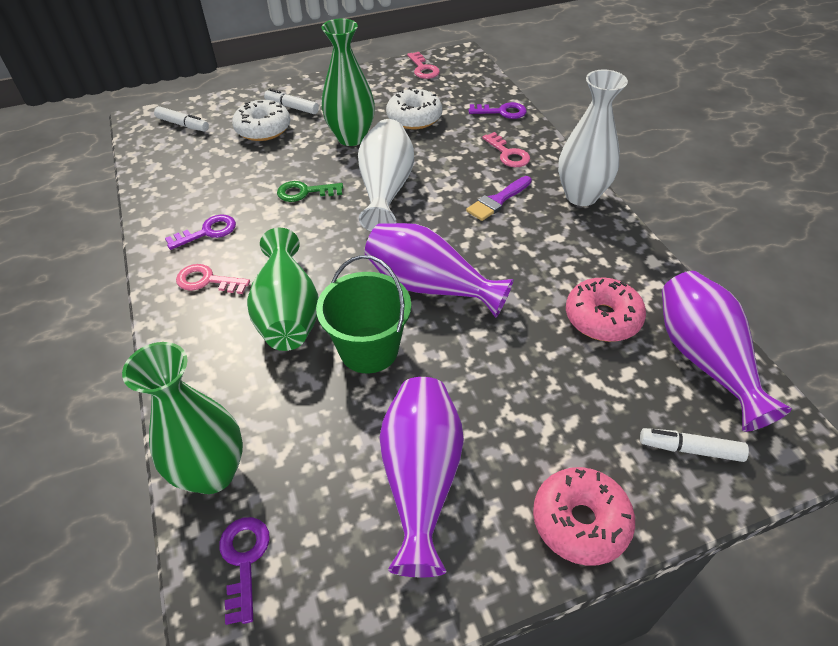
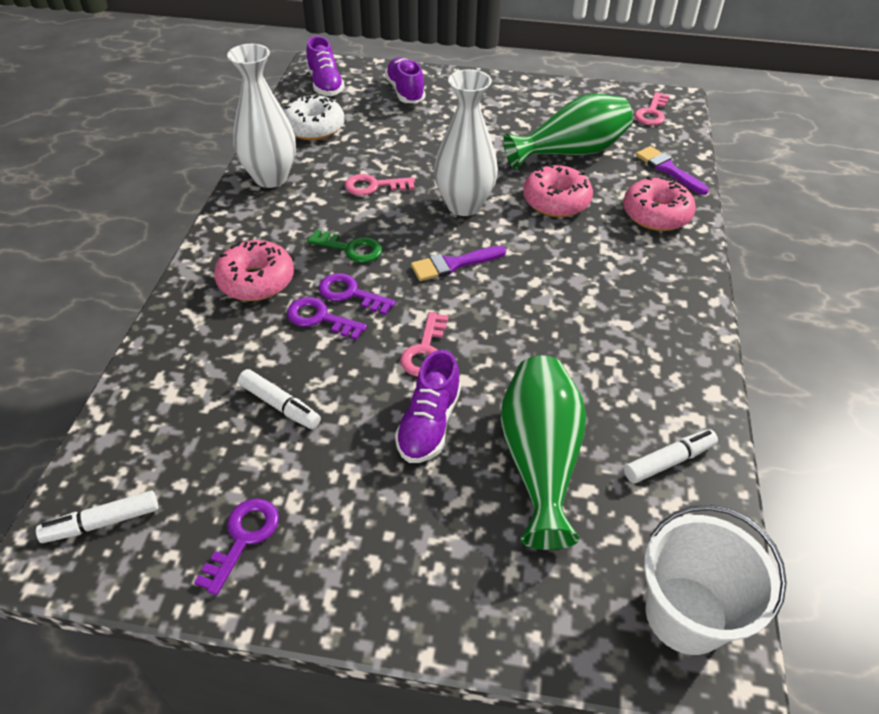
green bucket: 1 -> 0
green vase: 3 -> 2
pink donut: 2 -> 3
purple brush: 1 -> 2
purple shoe: 0 -> 3
purple vase: 3 -> 0
white bucket: 0 -> 1
white donut: 2 -> 1

